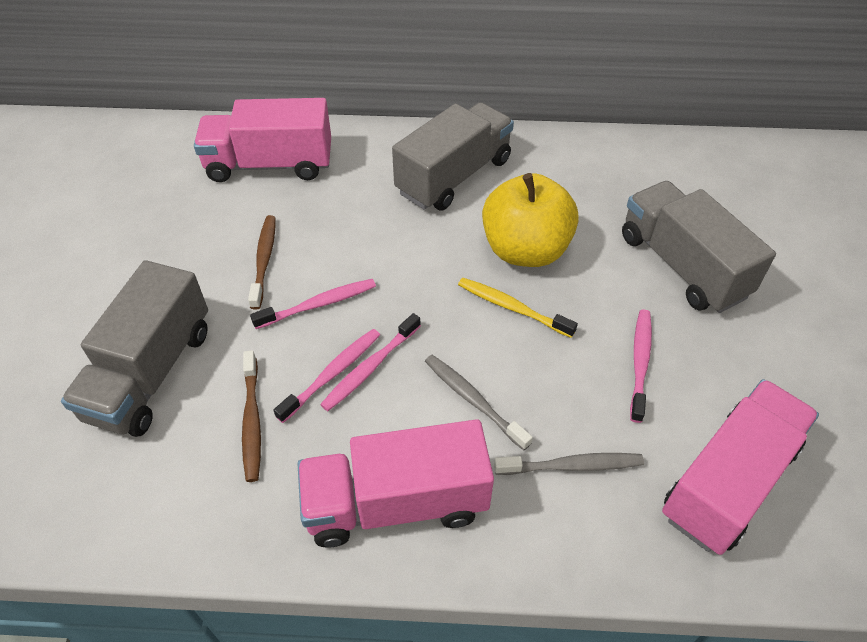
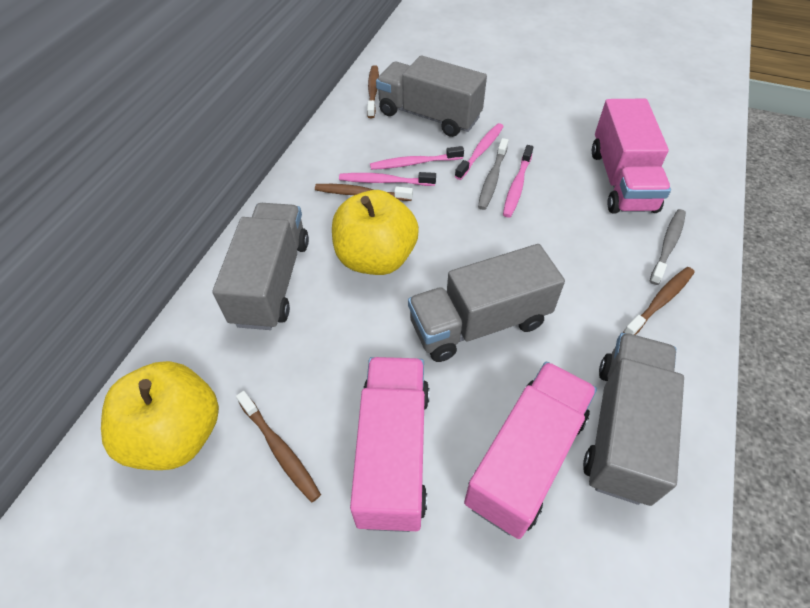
brown toothbrush: 2 -> 4
grey truck: 3 -> 4
yellow apple: 1 -> 2
yellow toothbrush: 1 -> 0

